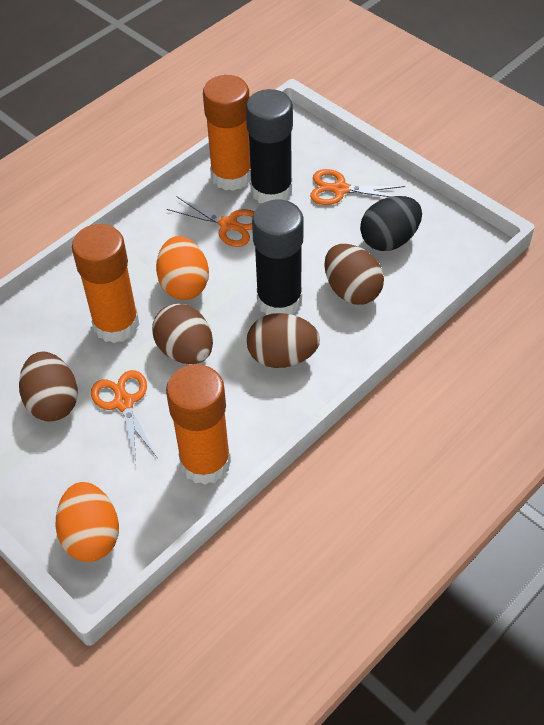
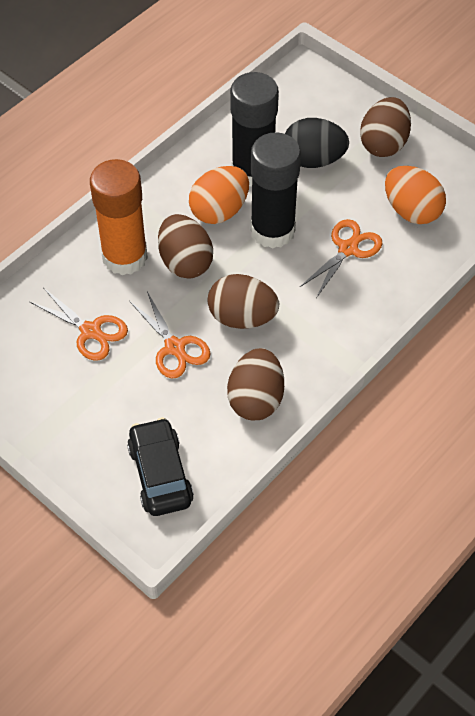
black car: 0 -> 1
orange glue stick: 3 -> 1

